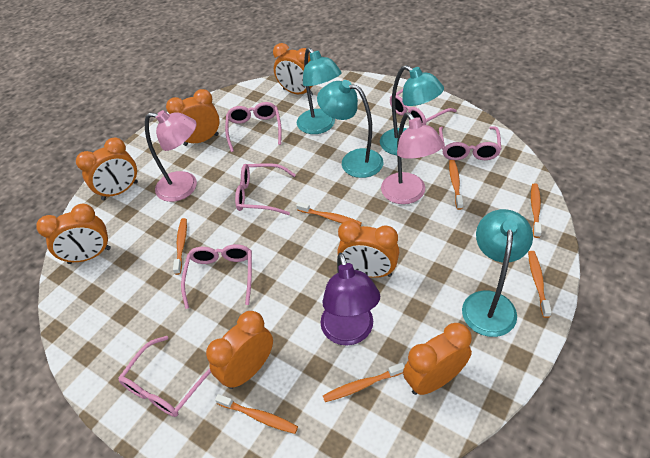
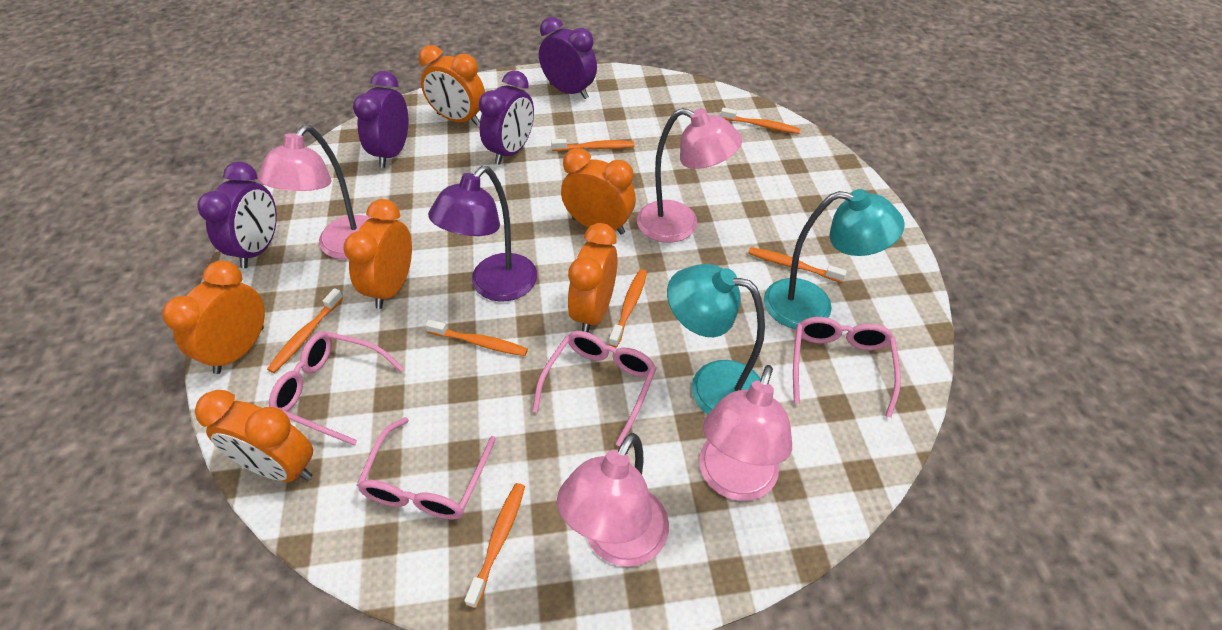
orange clock: 7 -> 6
pink glasses: 6 -> 4
pink lamp: 2 -> 4
purple clock: 0 -> 4
turquoise lamp: 4 -> 2

